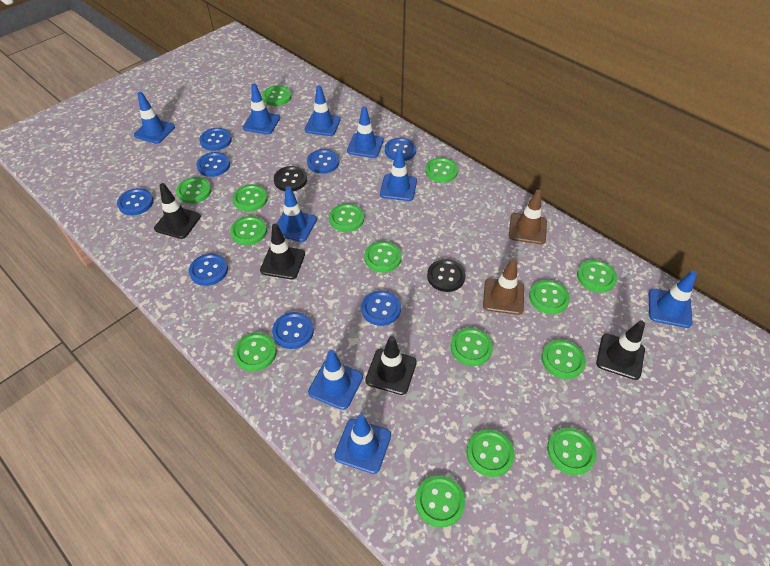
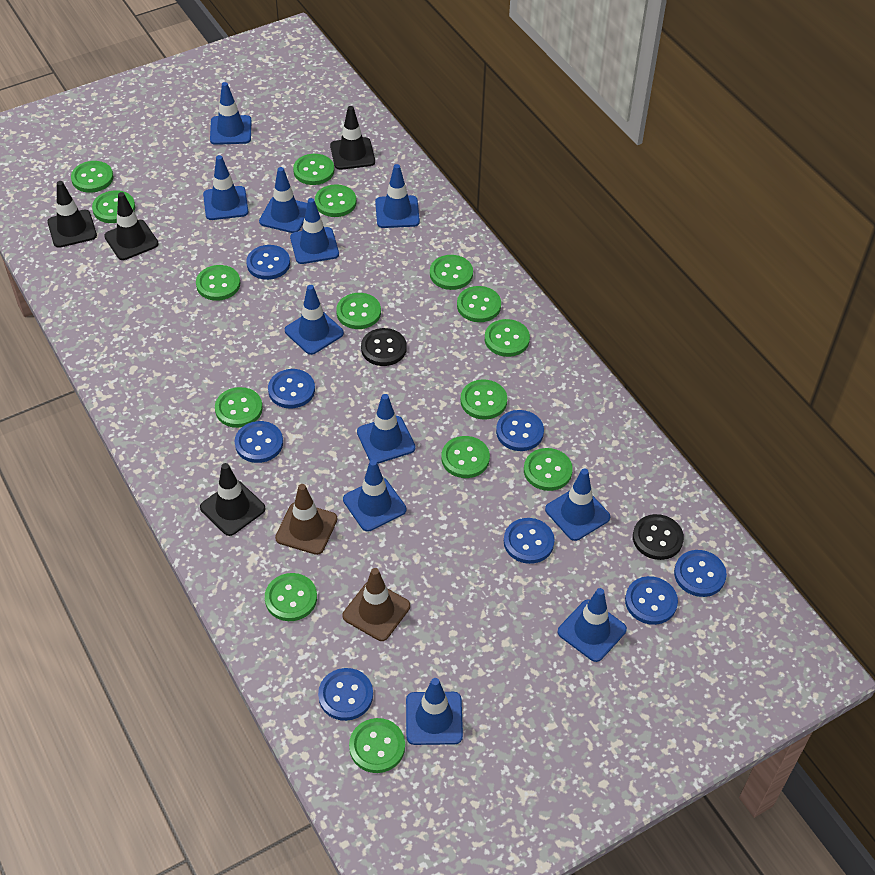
blue traffic cone: 9 -> 11

